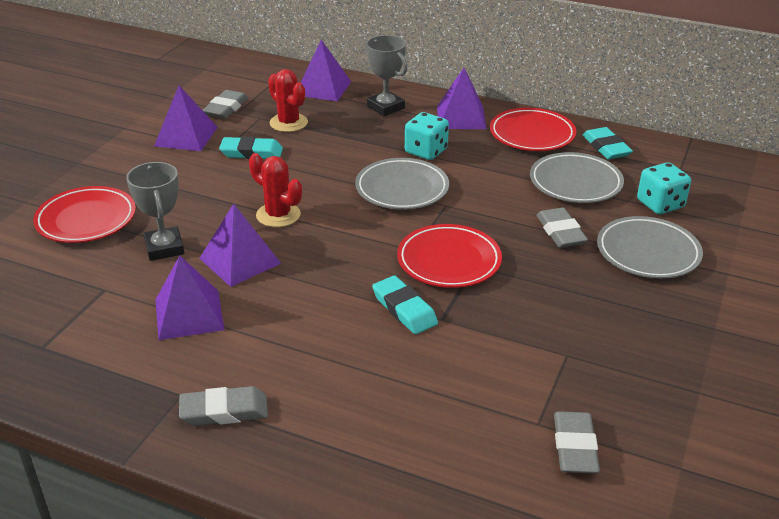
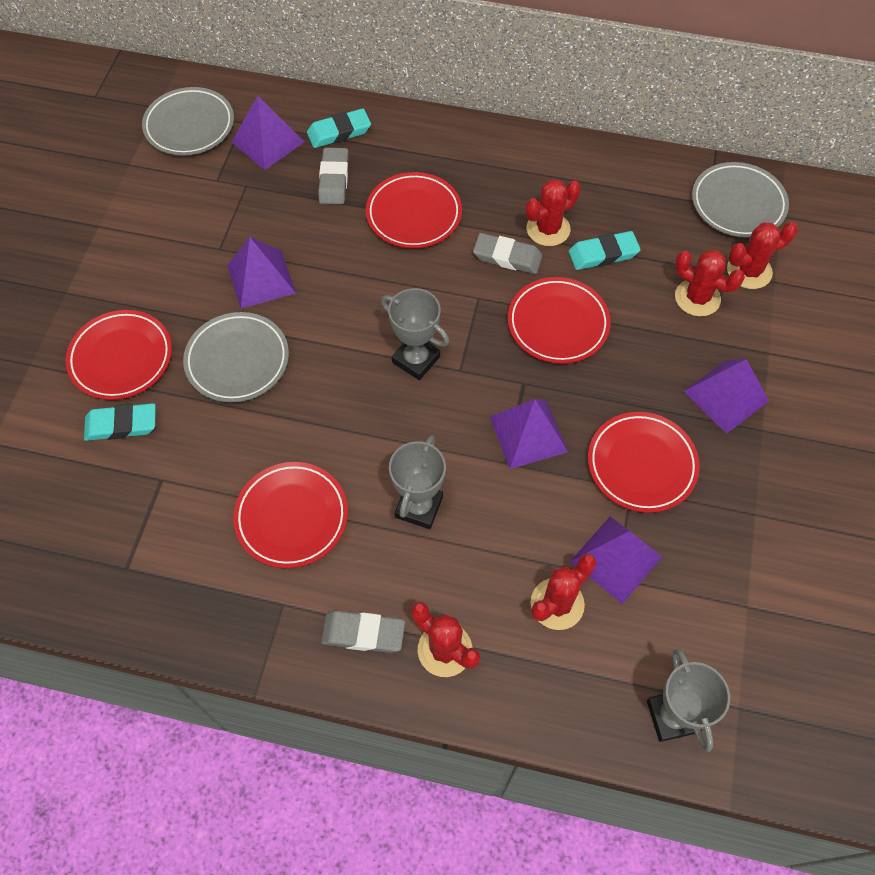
grey eraser: 4 -> 3
grey trophy: 2 -> 3
red cactus: 2 -> 5
red plate: 3 -> 5
turquoise dice: 2 -> 0

